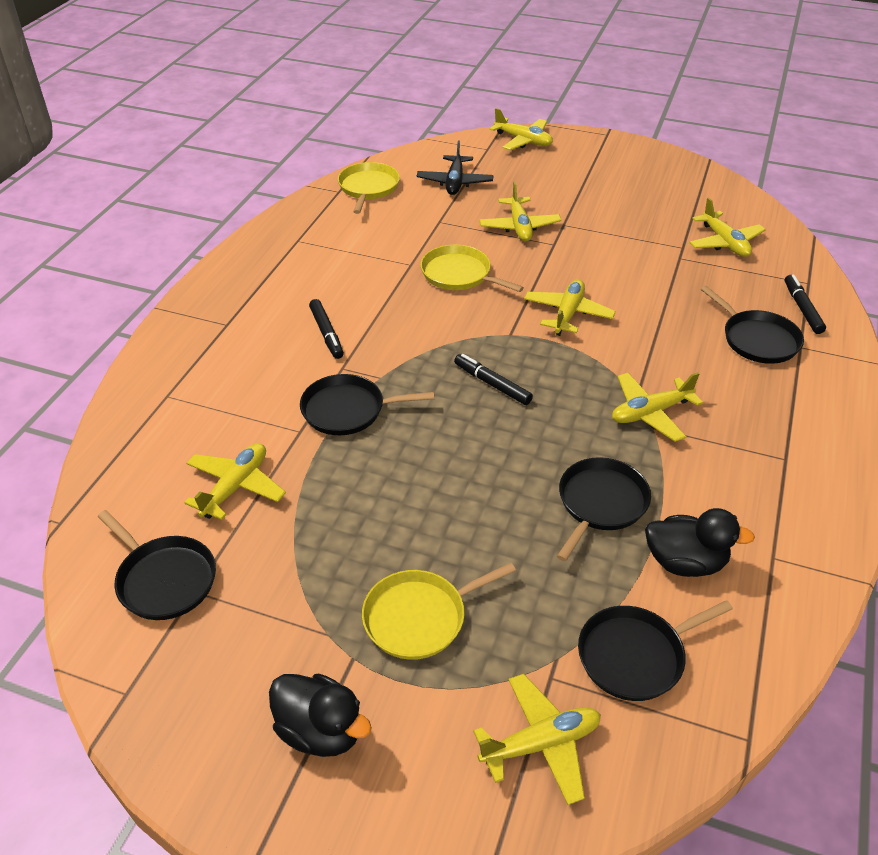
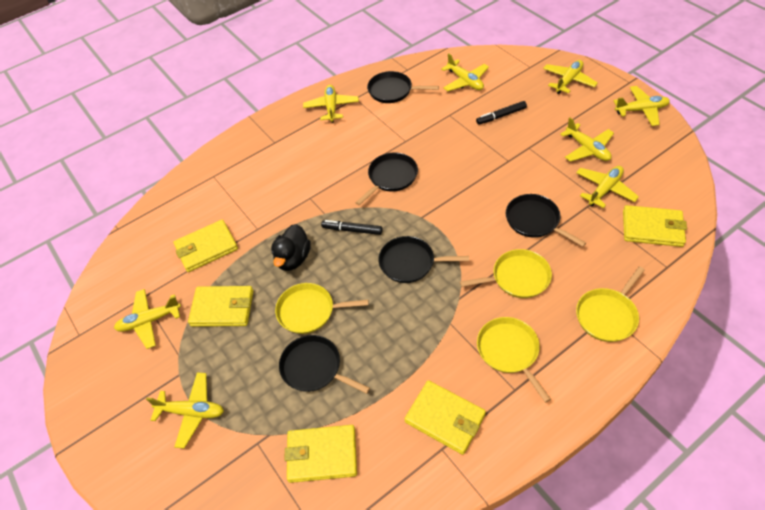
black duck: 2 -> 1
black marker: 3 -> 2
black plane: 1 -> 0
yellow pan: 3 -> 4
yellow plane: 7 -> 8
yellow wallet: 0 -> 5

